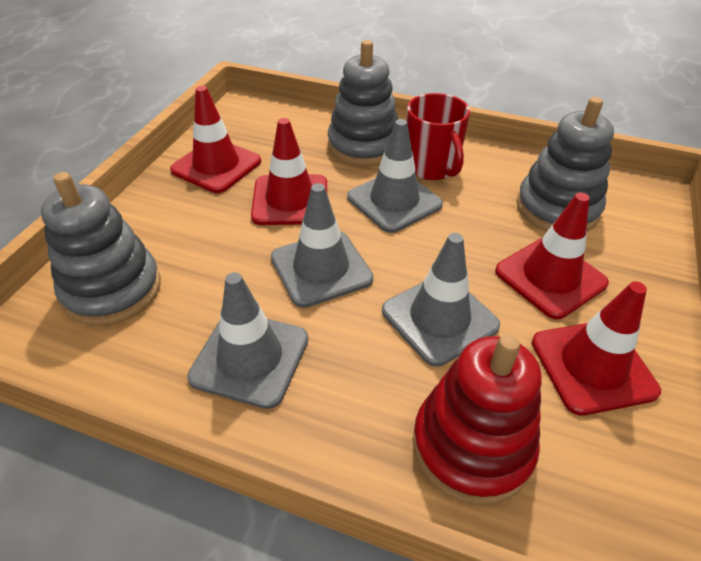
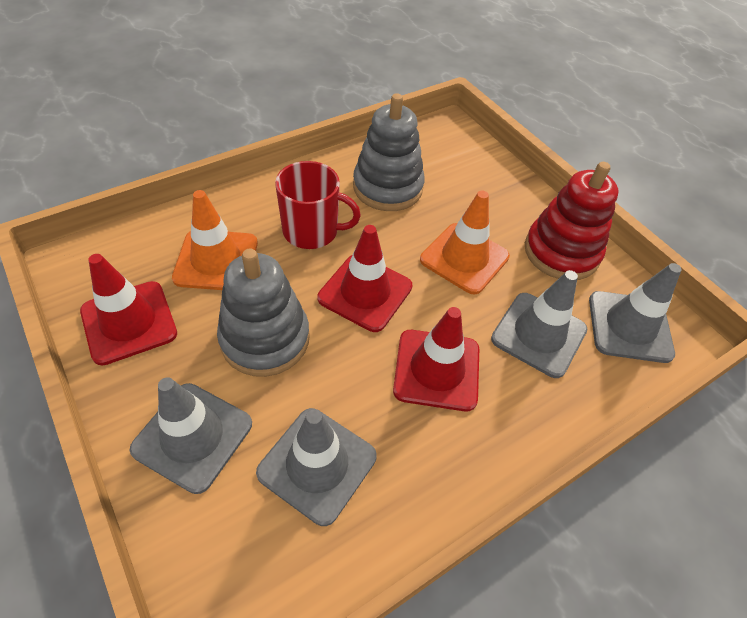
grey stacking toy: 3 -> 2
orange traffic cone: 0 -> 2
red traffic cone: 4 -> 3

